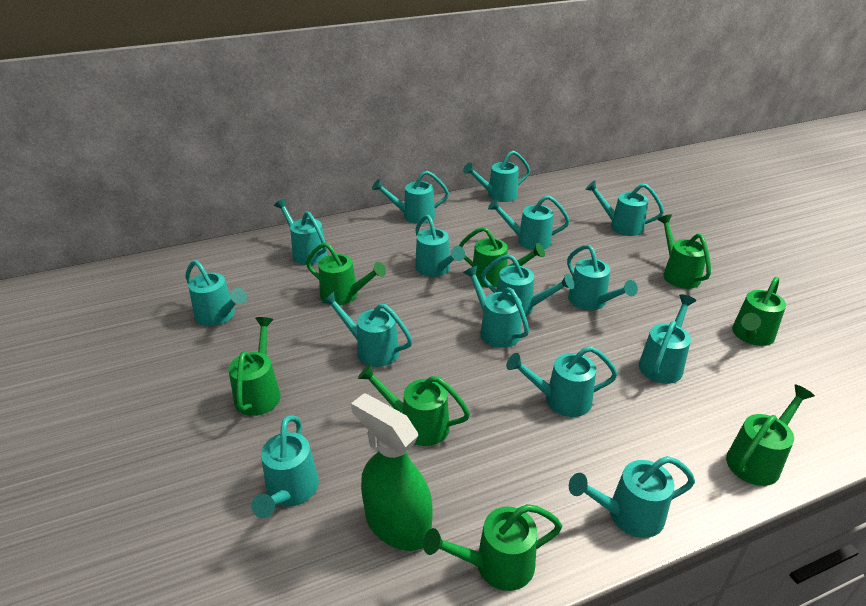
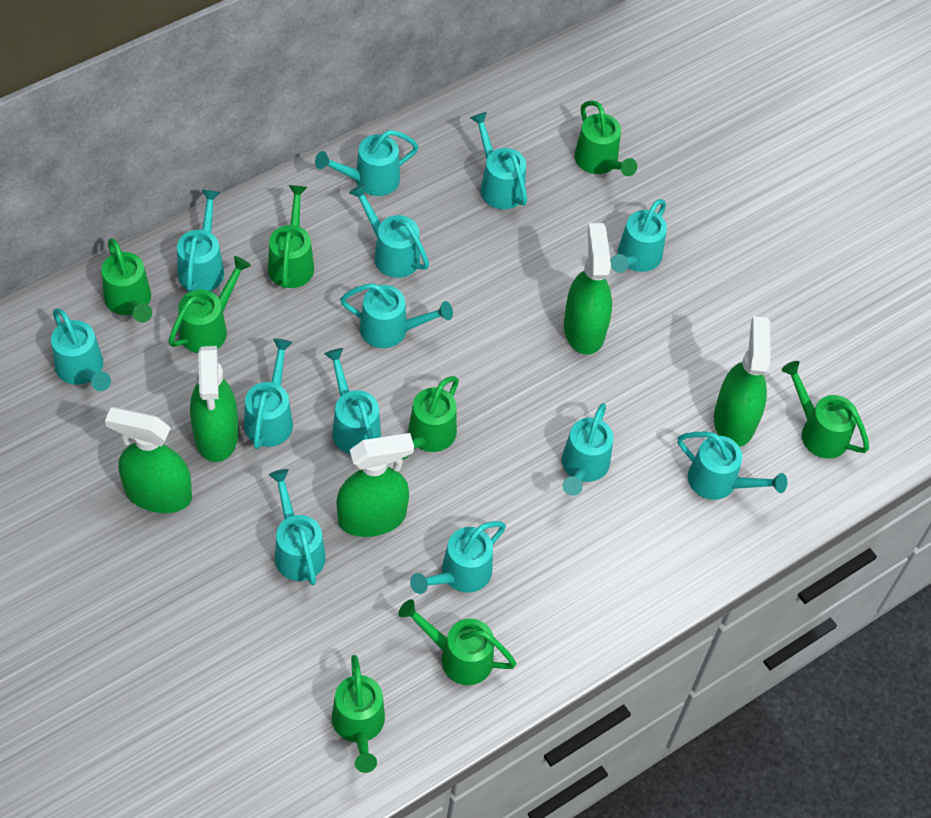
green spray bottle: 1 -> 5
turquoise watering can: 15 -> 13

